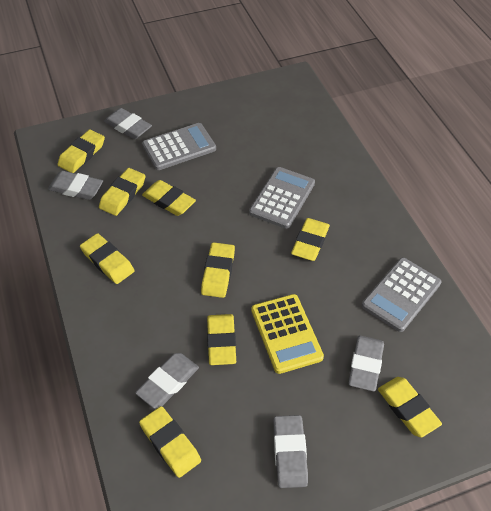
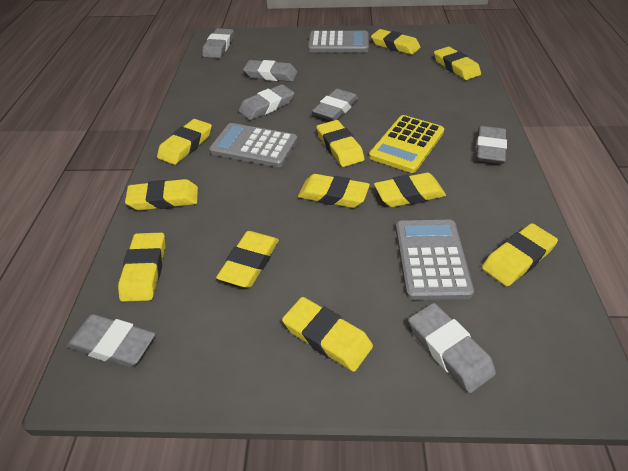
grey eraser: 5 -> 7
yellow eraser: 9 -> 11

